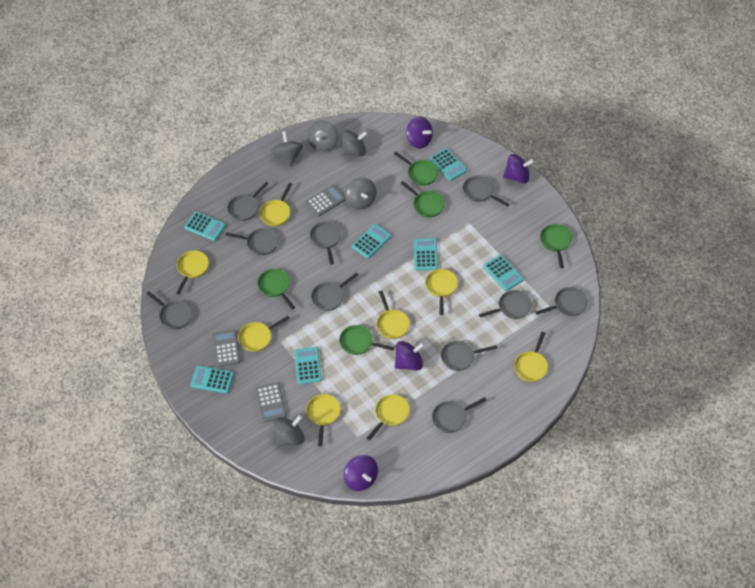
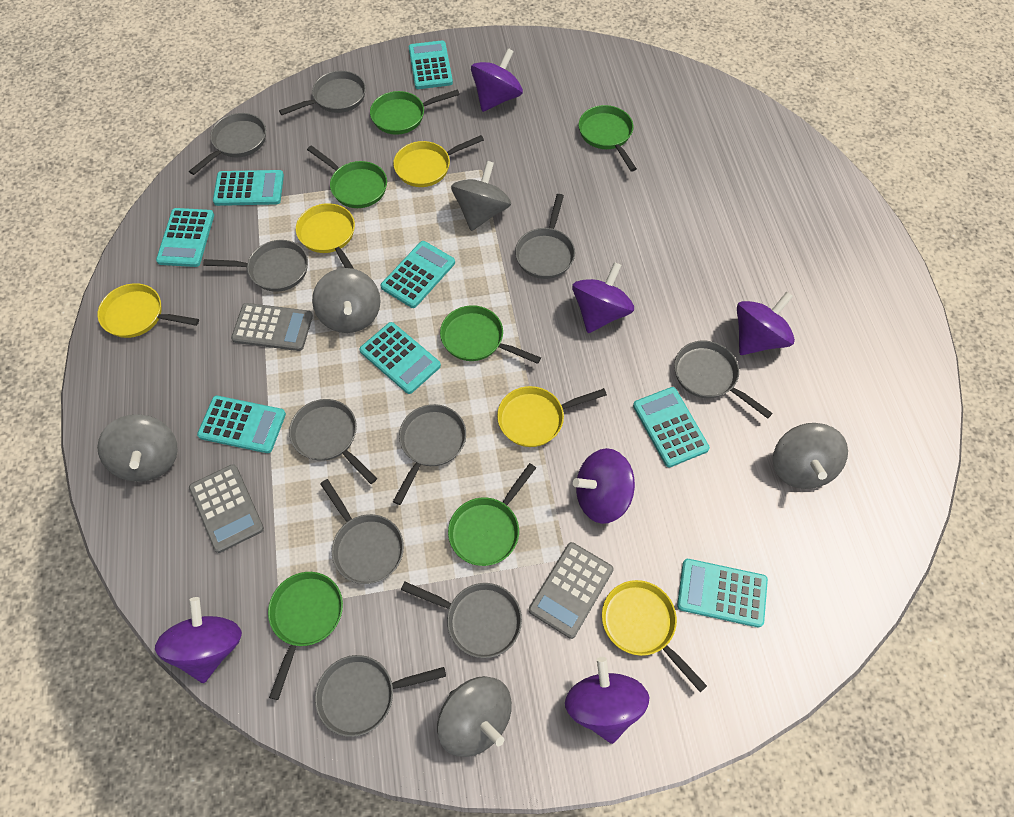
green pan: 5 -> 6
purple spinning top: 4 -> 6
turquoise calculator: 7 -> 8
yellow pan: 8 -> 5

